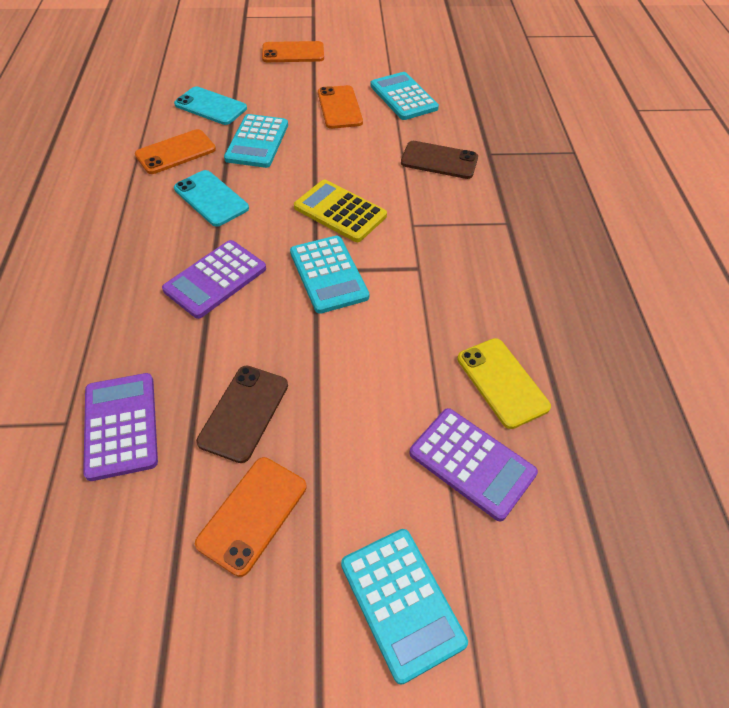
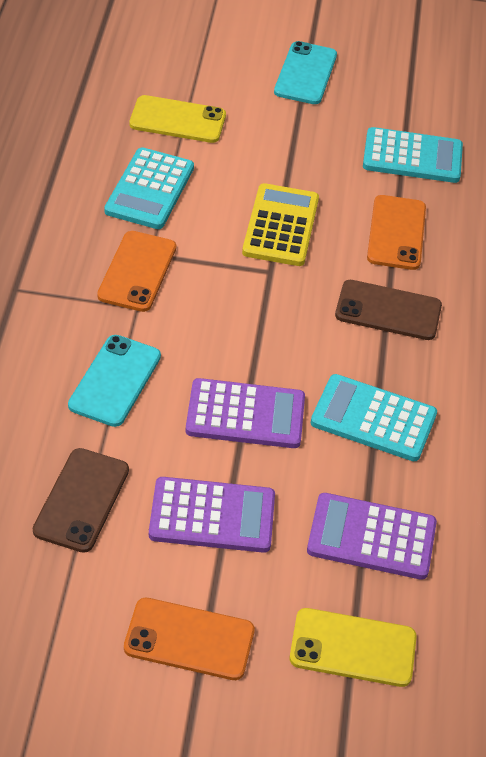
orange phone: 4 -> 3
turquoise calculator: 4 -> 3
yellow phone: 1 -> 2

